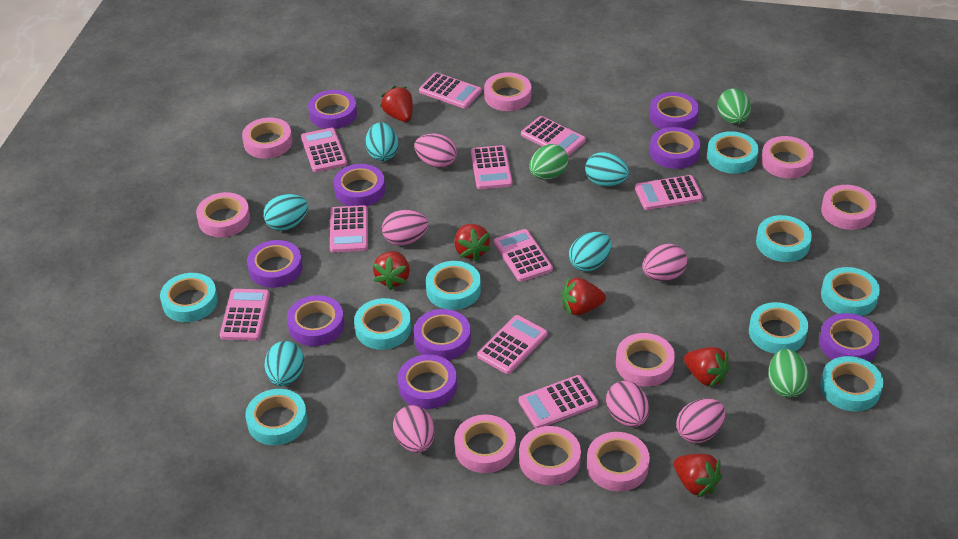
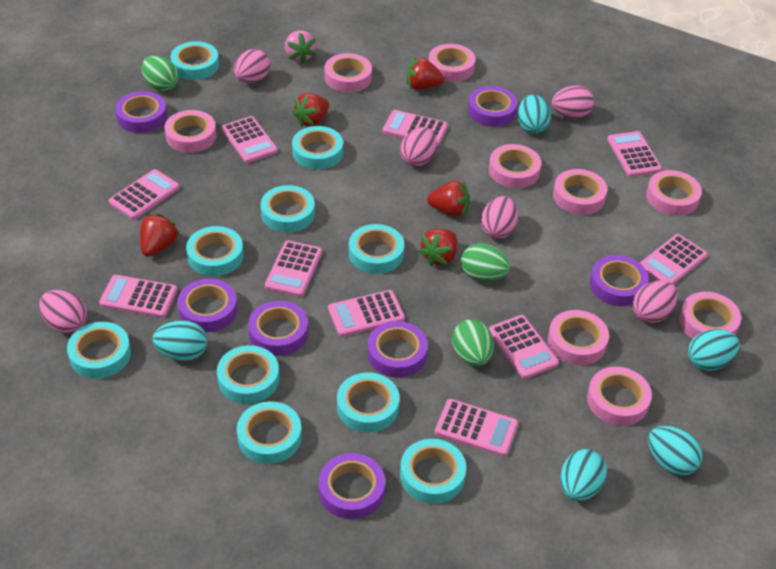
pink strawberry: 0 -> 1
purple tape: 9 -> 7
red strawberry: 6 -> 5
turquoise tape: 9 -> 10

